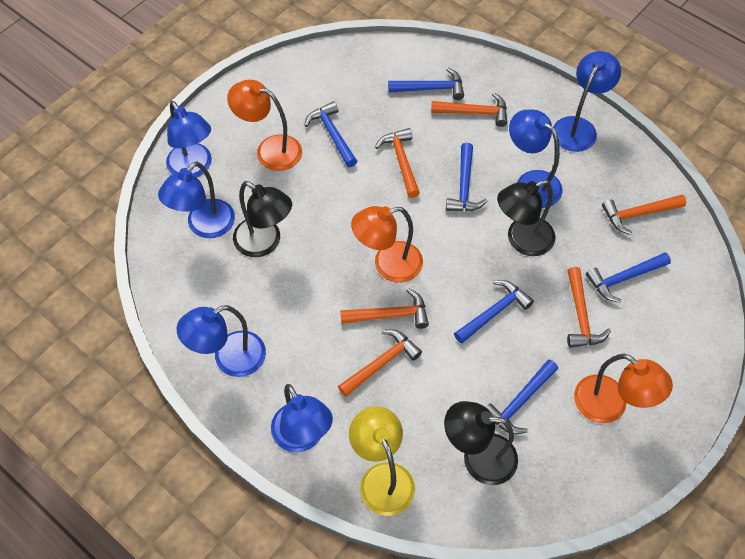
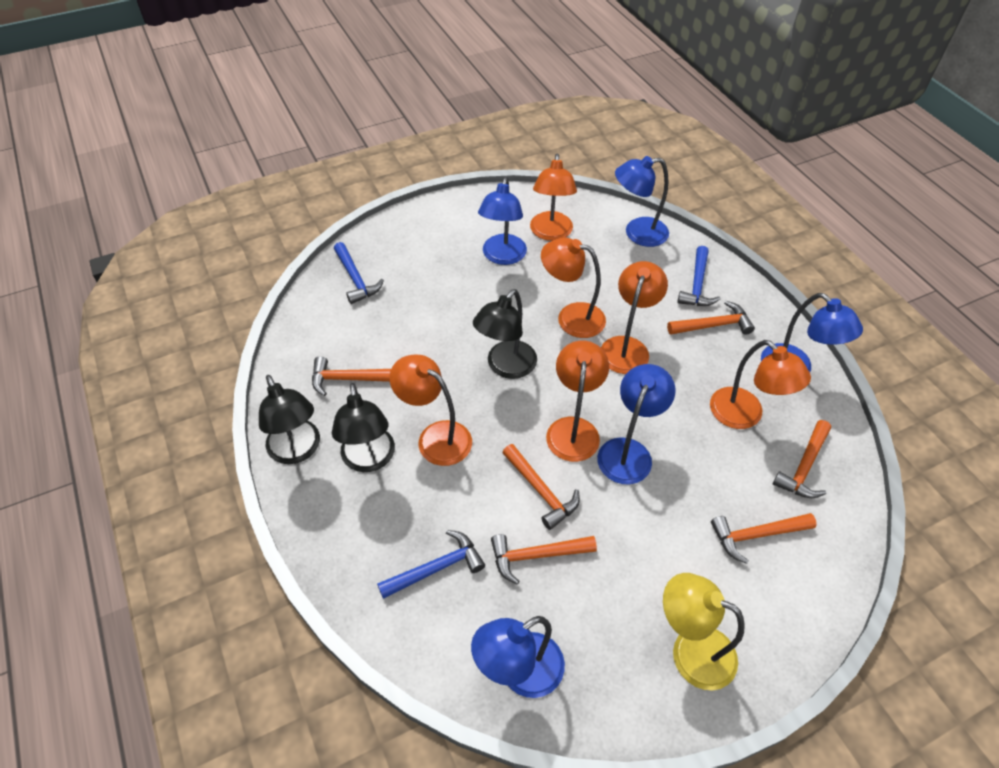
blue hammer: 6 -> 3
blue lamp: 6 -> 5
orange lamp: 3 -> 6

